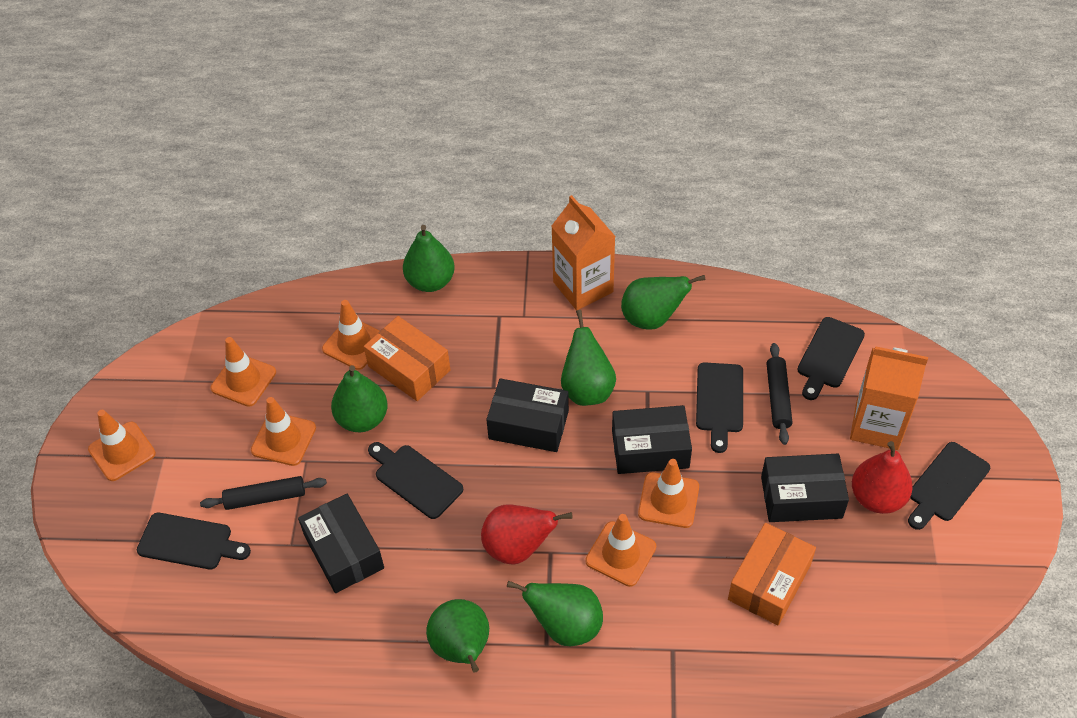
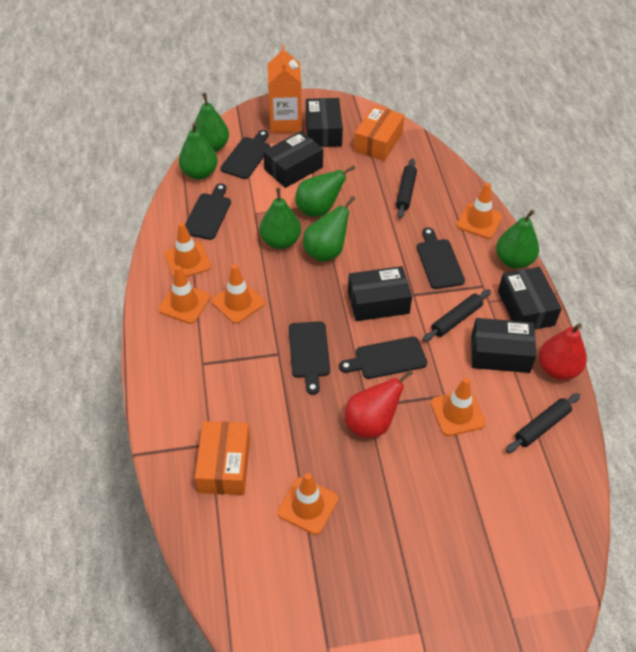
black box: 4 -> 5
black rolling pin: 2 -> 3
orange carton: 2 -> 1

